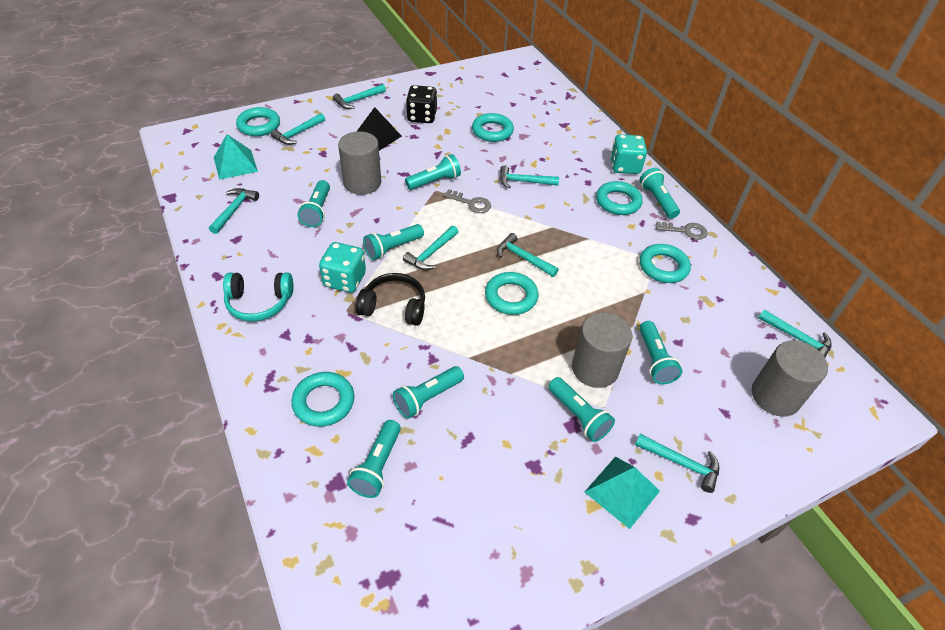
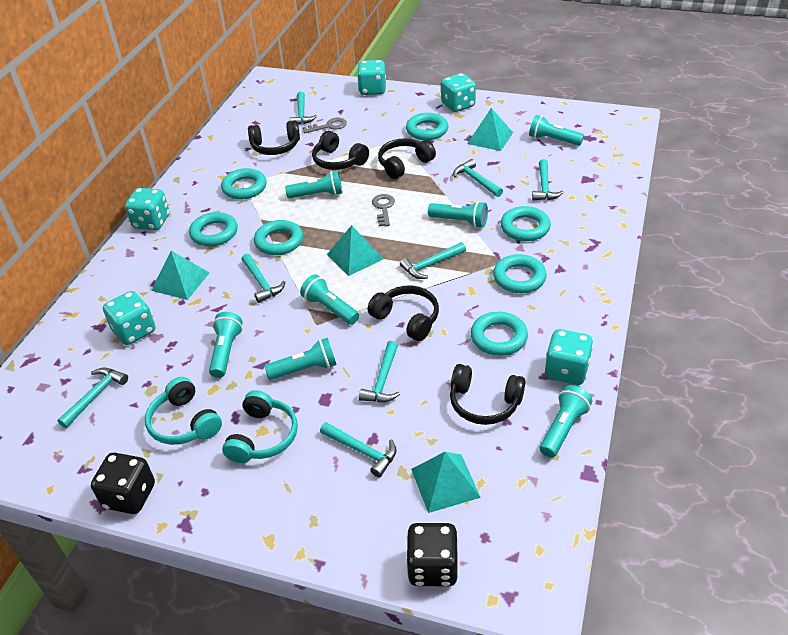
black dice: 1 -> 2
black headphones: 1 -> 5
black pyramid: 1 -> 0
grey cylinder: 3 -> 0
turquoise dice: 2 -> 5
turquoise flashlight: 8 -> 7
turquoise headphones: 1 -> 2
turquoise pyramid: 2 -> 4
turquoise ring: 6 -> 7

